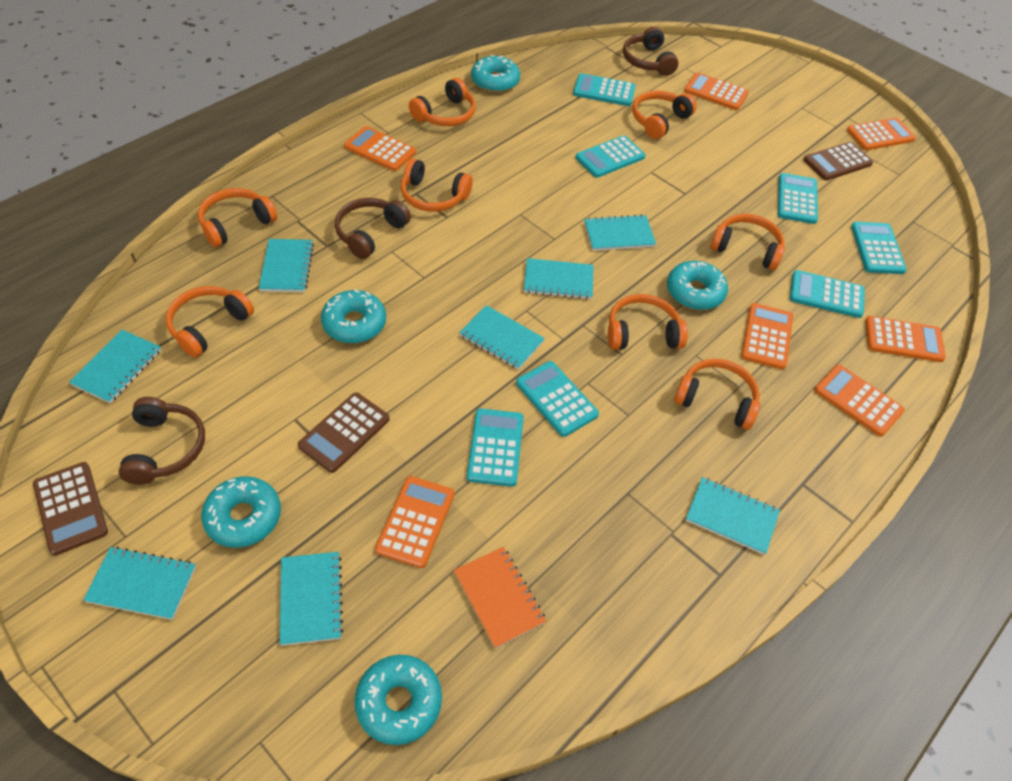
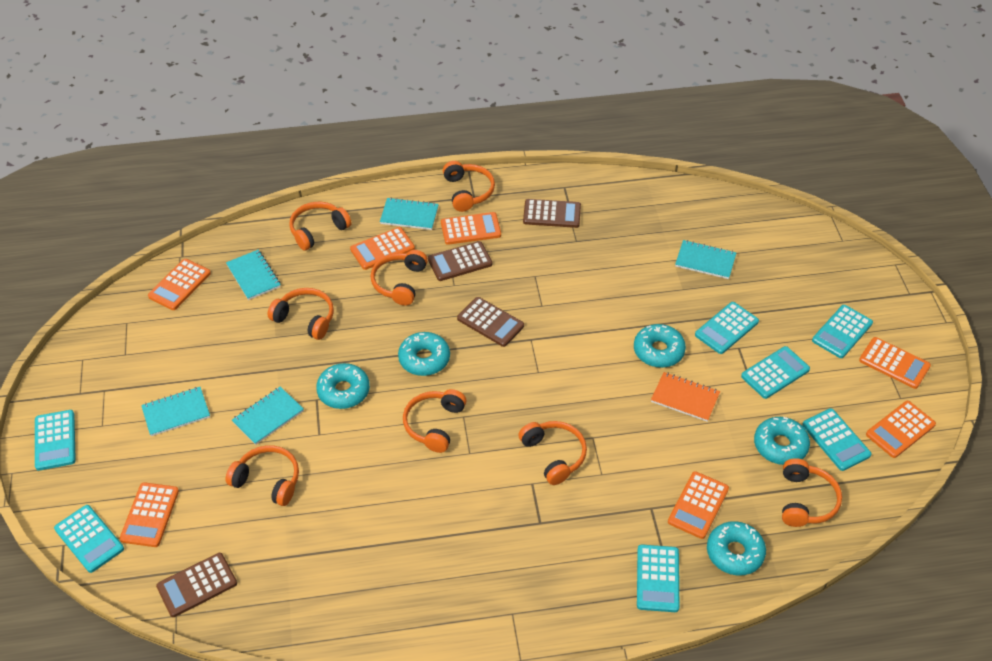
brown calculator: 3 -> 4
brown headphones: 3 -> 0
turquoise notebook: 8 -> 5

